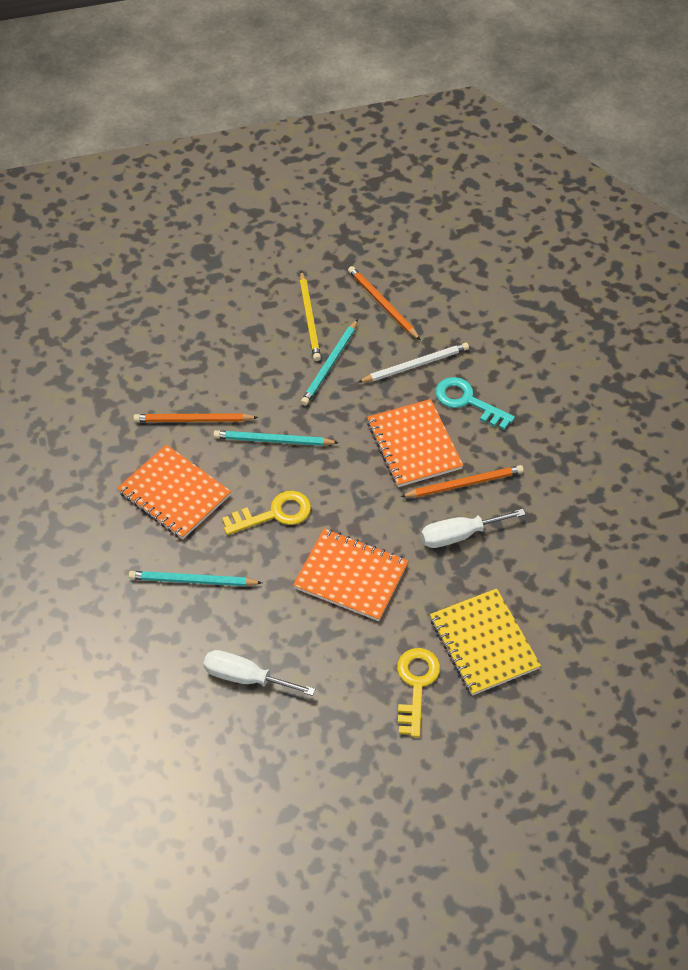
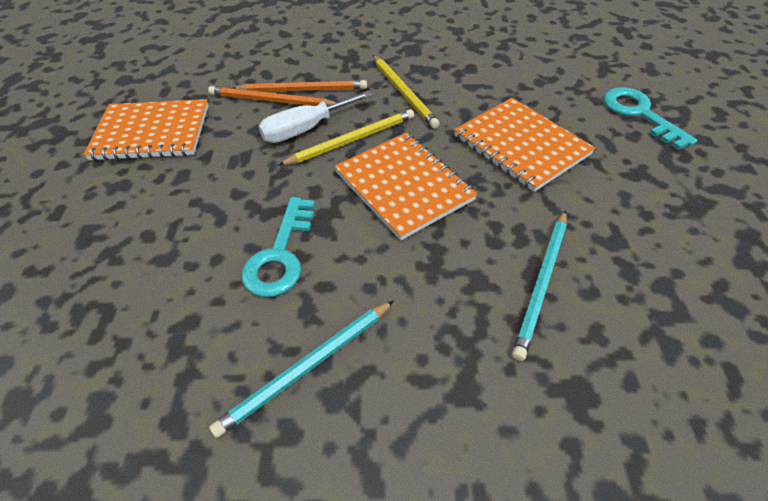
orange pencil: 3 -> 2
turquoise key: 1 -> 2
turquoise pencil: 3 -> 2
white pencil: 1 -> 0
white screwdriver: 2 -> 1
yellow key: 2 -> 0
yellow notebook: 1 -> 0
yellow pencil: 1 -> 2

